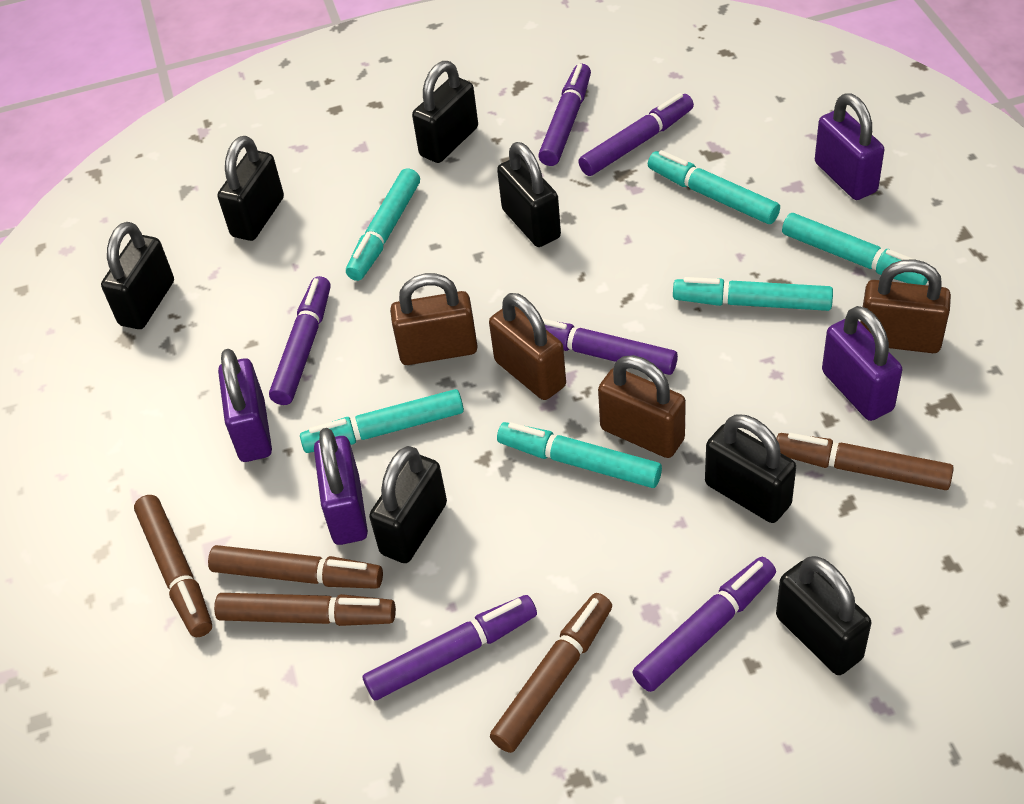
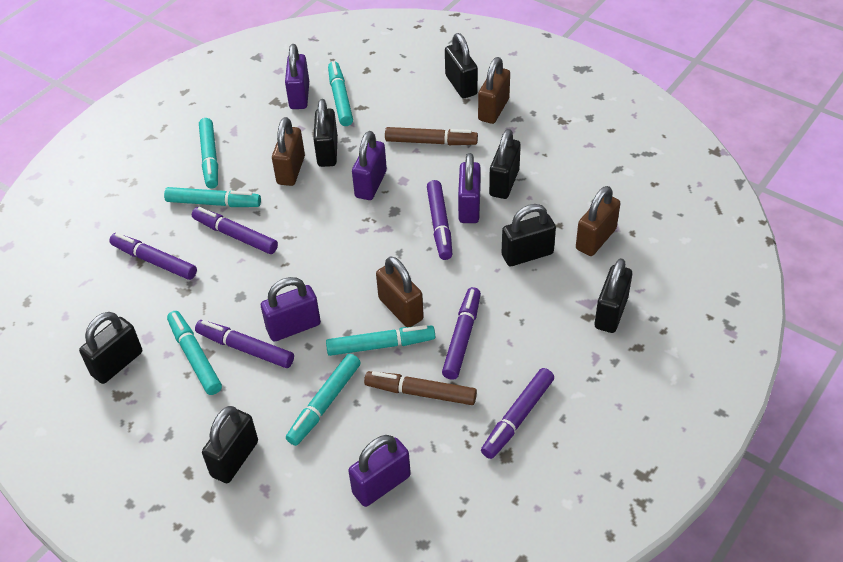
brown marker: 5 -> 2
purple padlock: 4 -> 5

